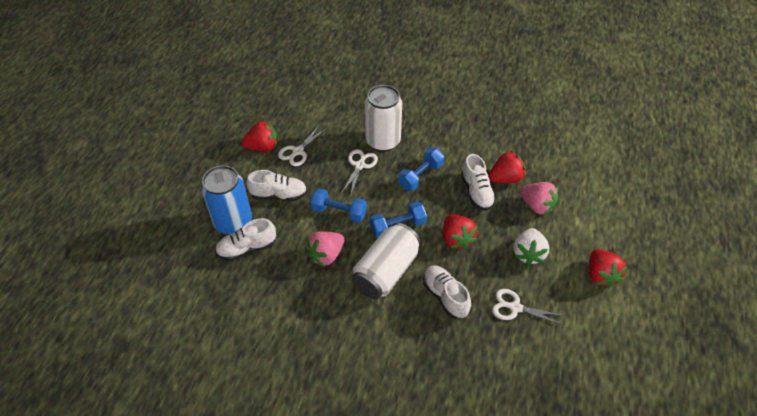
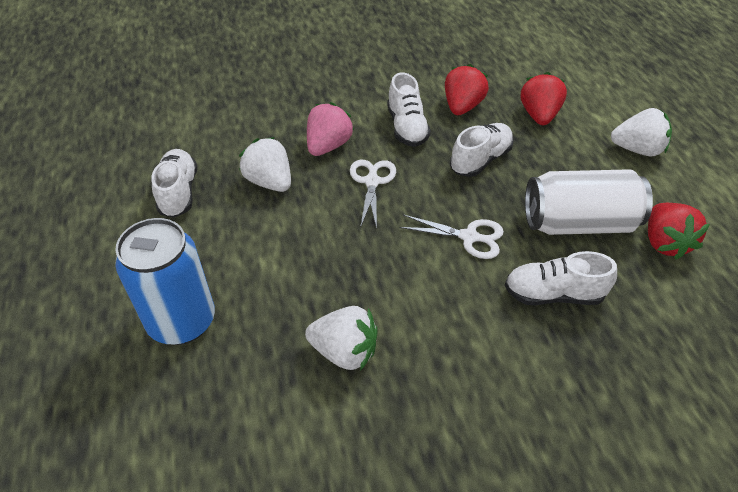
blue dumbbell: 3 -> 0
pink strawberry: 2 -> 1
red strawberry: 4 -> 3
white can: 2 -> 1
white scissors: 3 -> 2
white strawberry: 1 -> 3

